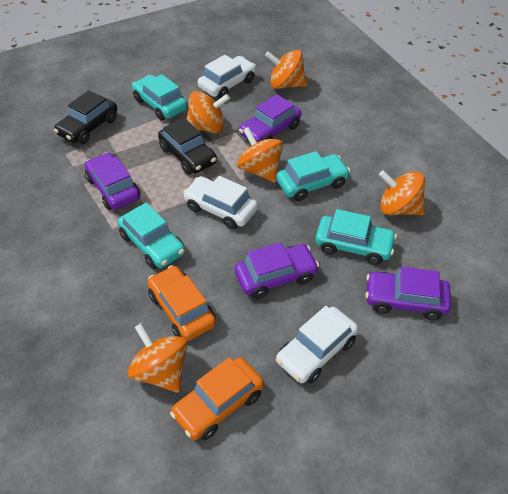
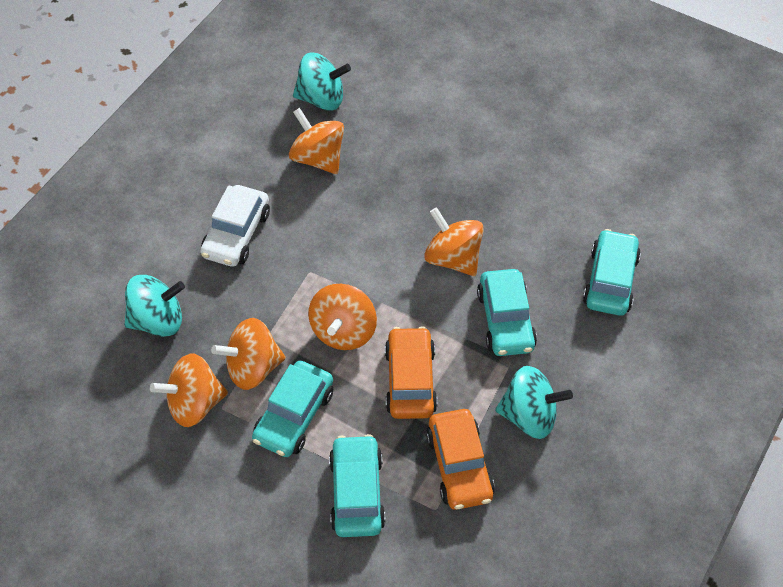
black car: 2 -> 0
purple car: 4 -> 0
turquoise spinning top: 0 -> 3
white car: 3 -> 1

